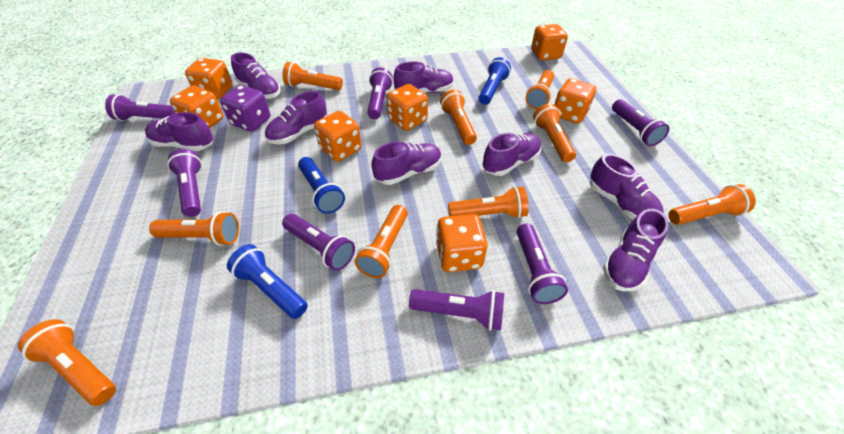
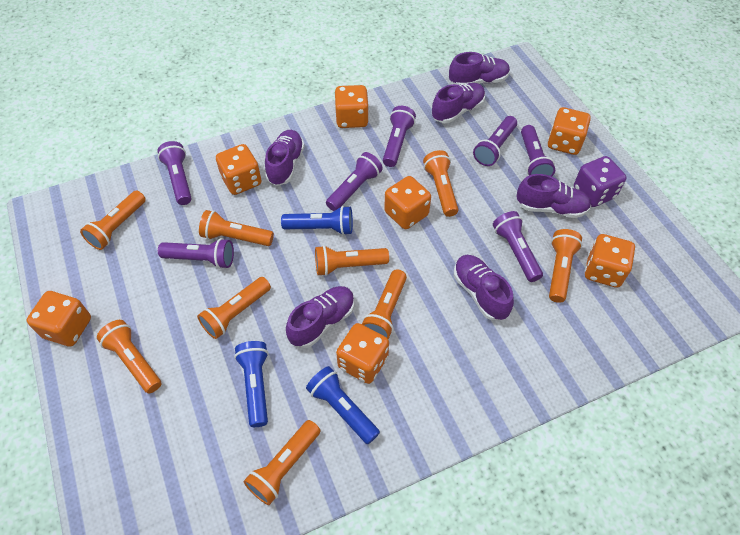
purple shoe: 8 -> 6

